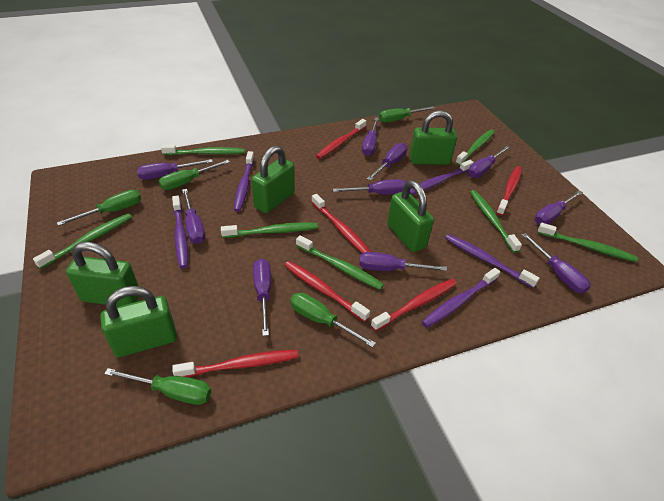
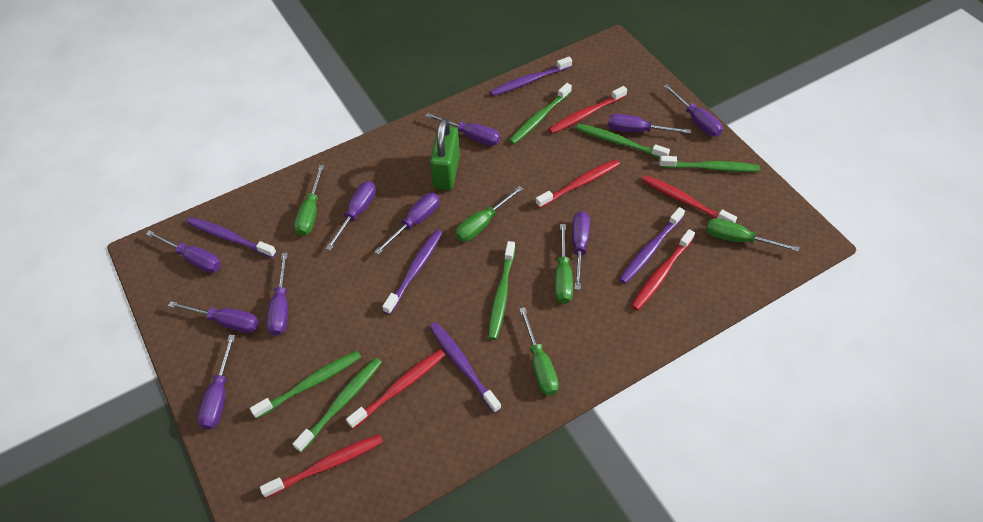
green padlock: 5 -> 1
green toothbrush: 7 -> 6

